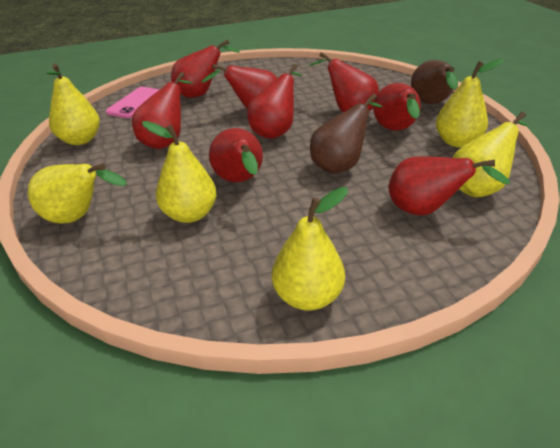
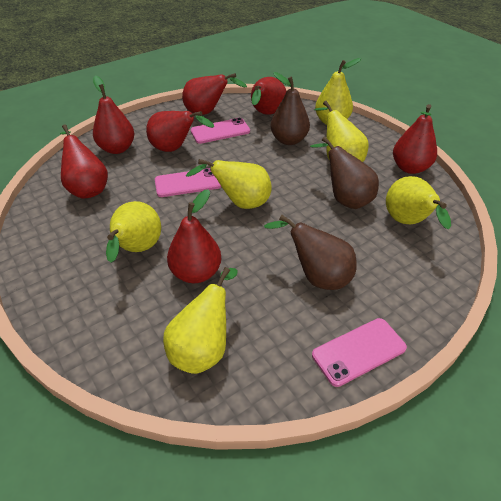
brown pear: 2 -> 3
pink phone: 1 -> 3
red pear: 8 -> 7

